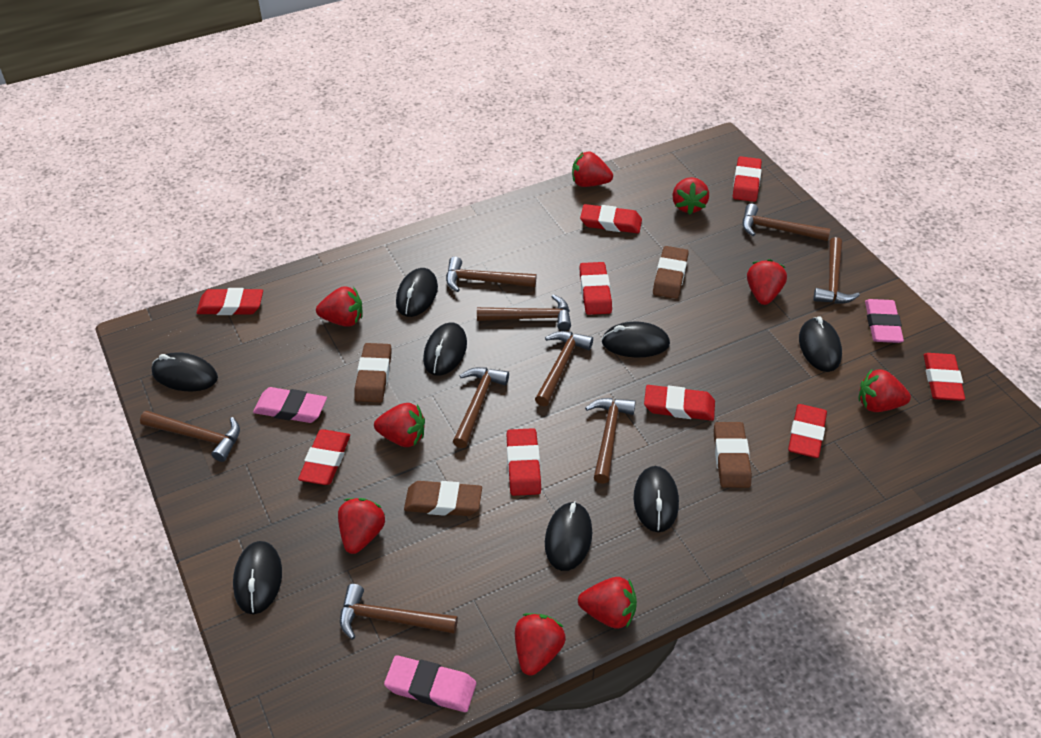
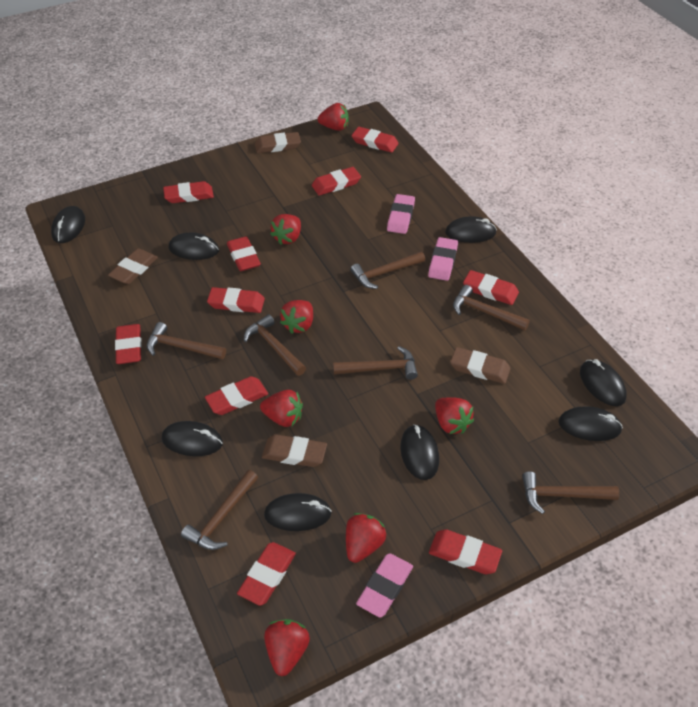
brown hammer: 9 -> 7
red eraser: 9 -> 10
red strawberry: 9 -> 7

